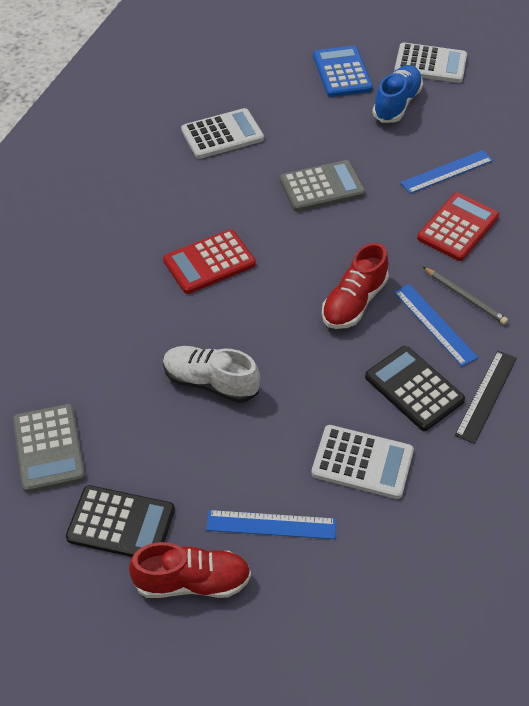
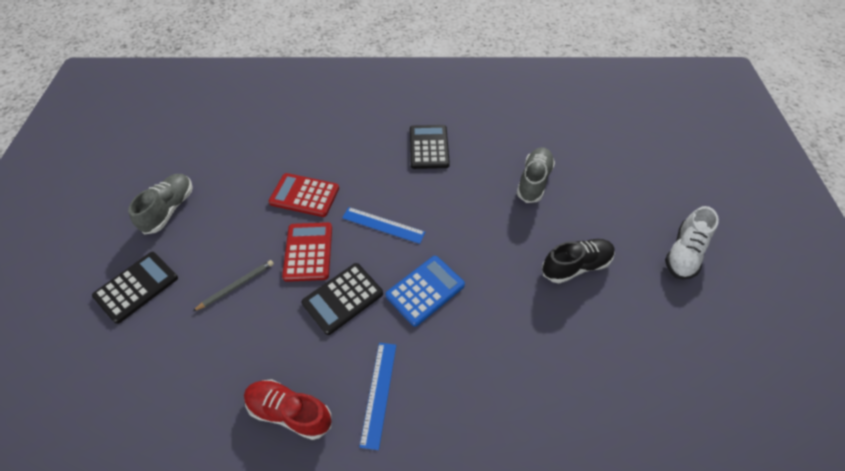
black calculator: 2 -> 3
black ruler: 1 -> 0
black shoe: 0 -> 1
blue ruler: 3 -> 2
blue shoe: 1 -> 0
grey calculator: 2 -> 0
grey shoe: 0 -> 2
red shoe: 2 -> 1
white calculator: 3 -> 0

